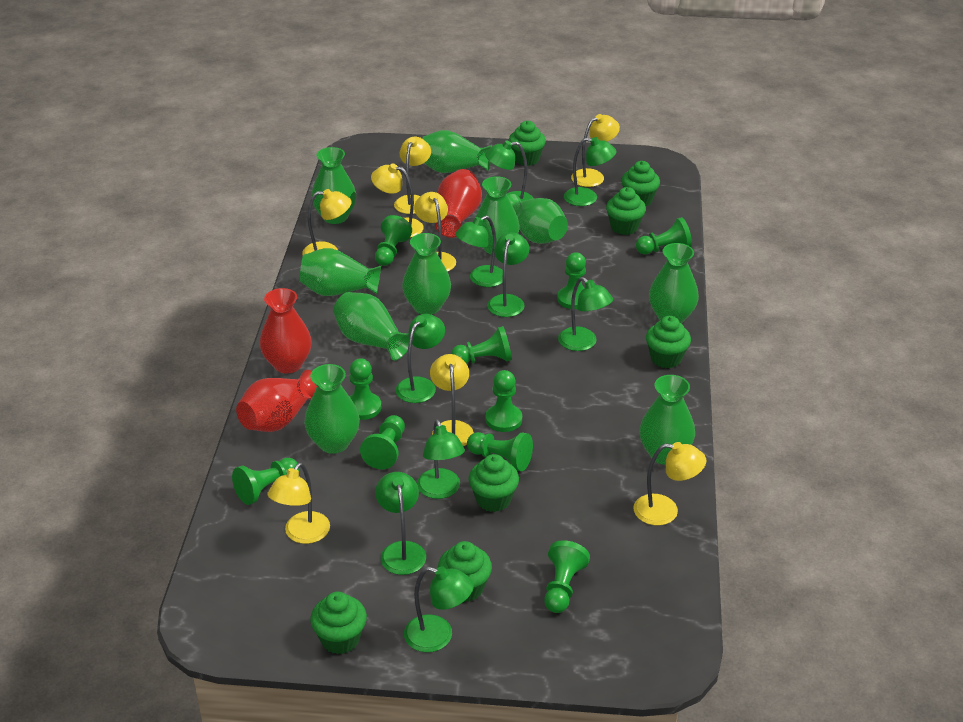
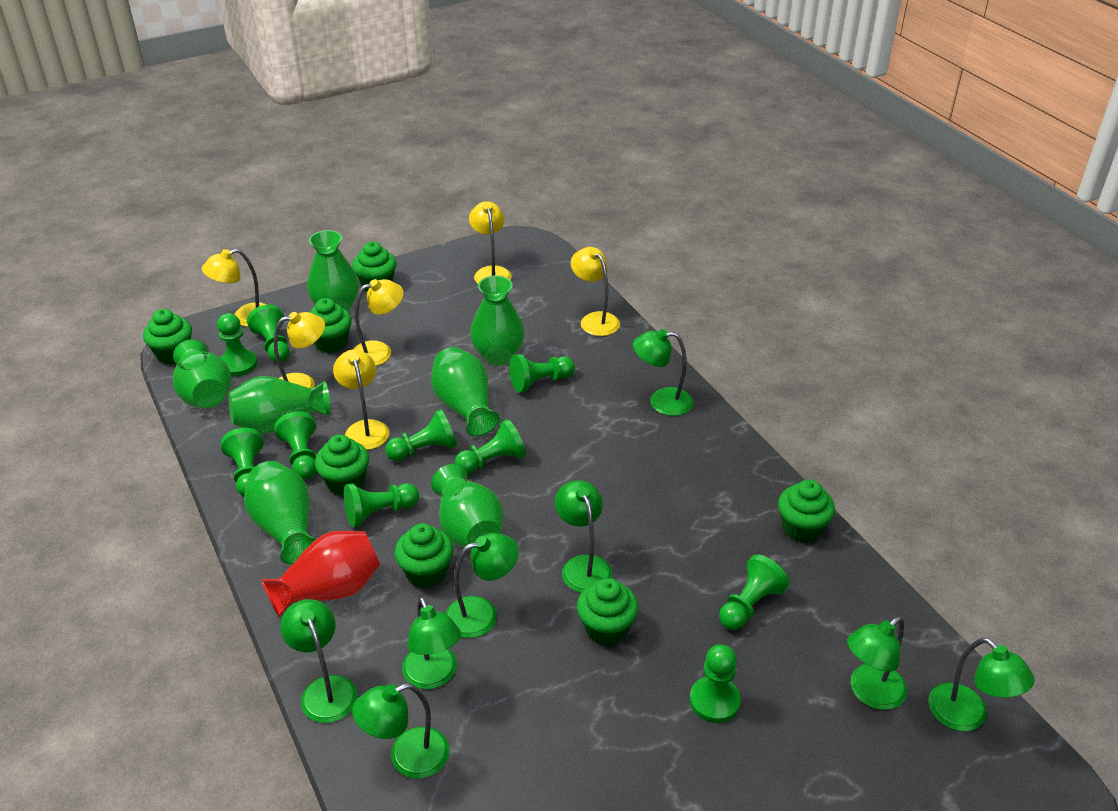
green lamp: 9 -> 8
green vase: 10 -> 7
red vase: 3 -> 1
yellow lamp: 8 -> 6

